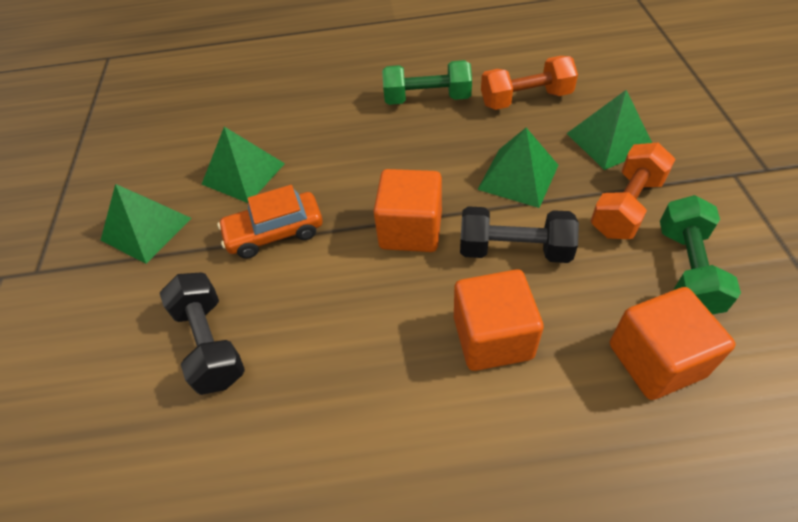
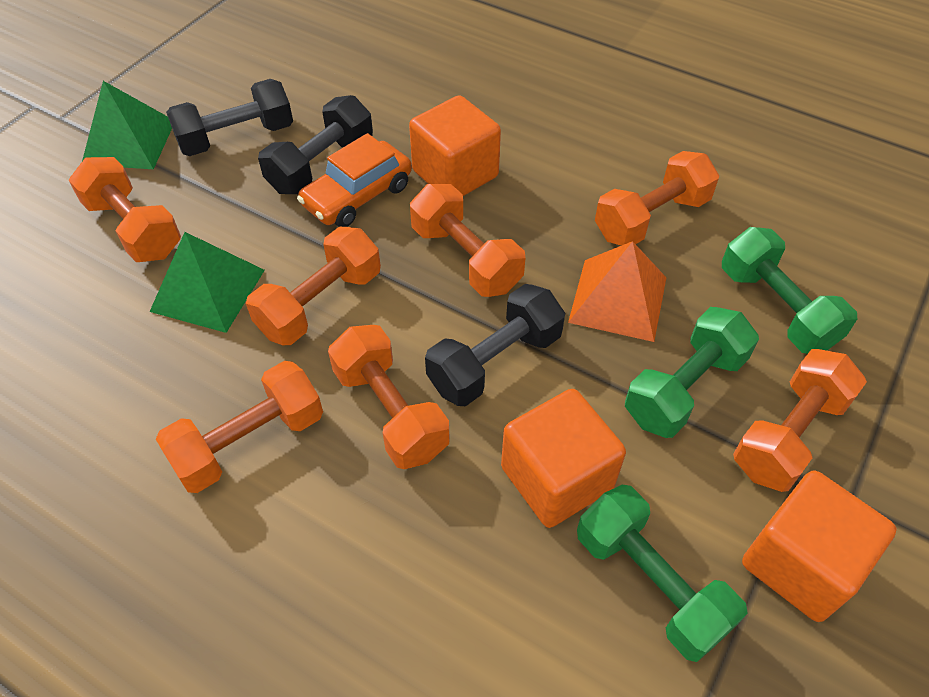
black dumbbell: 2 -> 3
green dumbbell: 2 -> 3
green pyramid: 4 -> 2
orange dumbbell: 2 -> 7
orange pyramid: 0 -> 1

